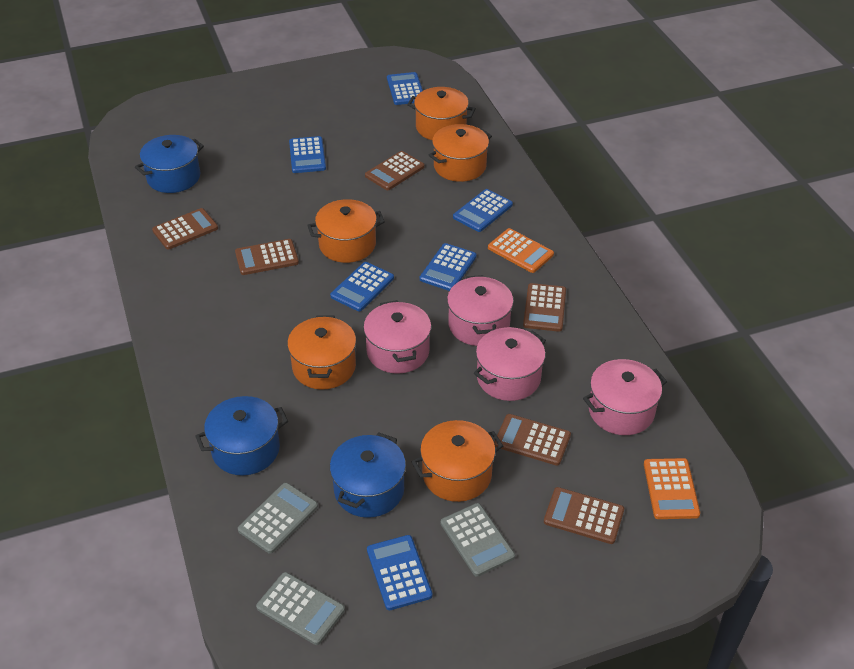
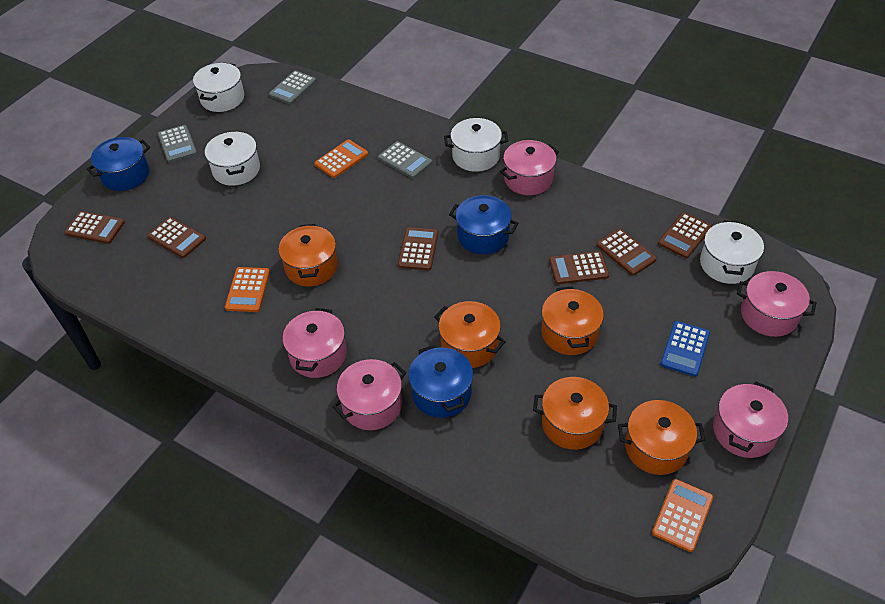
blue calculator: 6 -> 1
orange calculator: 2 -> 3
pink pot: 4 -> 5
white pot: 0 -> 4

